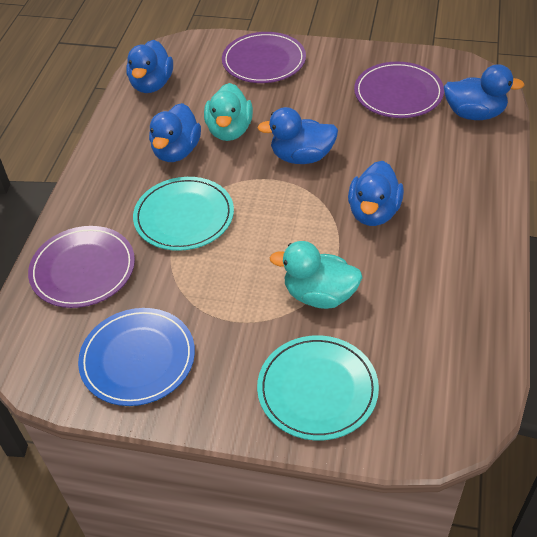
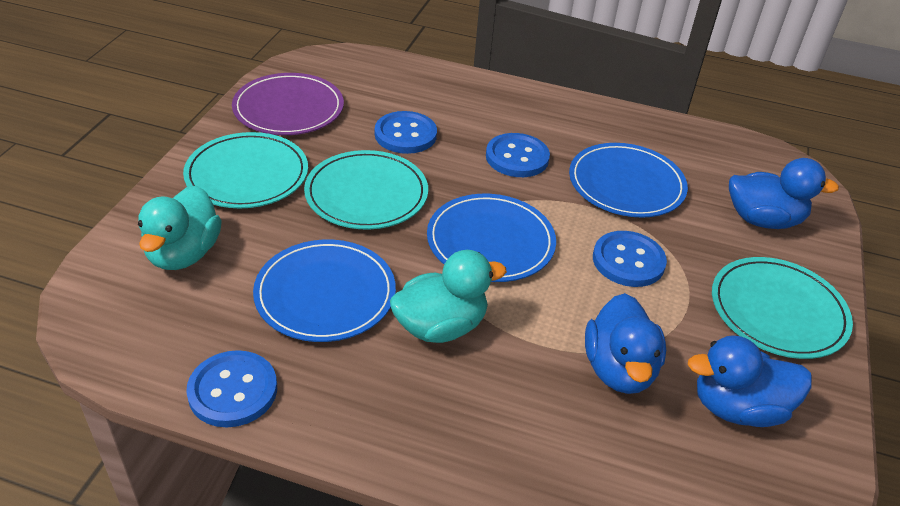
blue button: 0 -> 4
blue duck: 5 -> 3
blue plate: 1 -> 3
purple plate: 3 -> 1
turquoise plate: 2 -> 3

